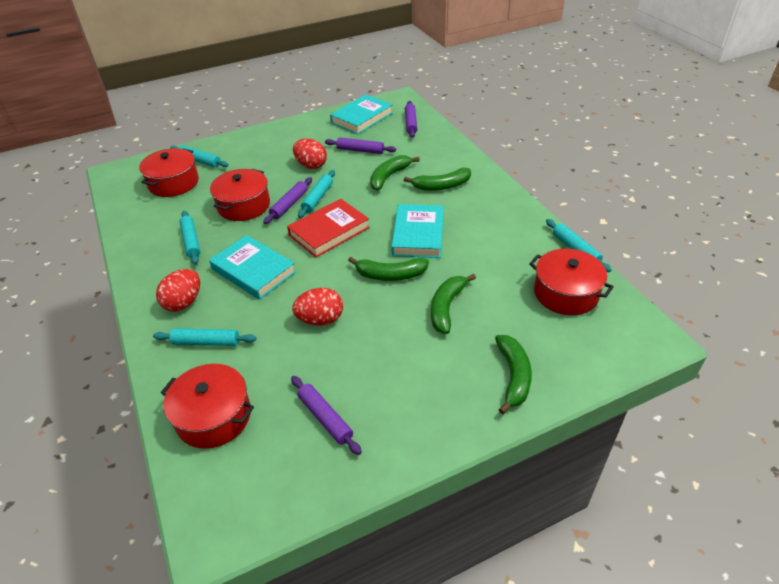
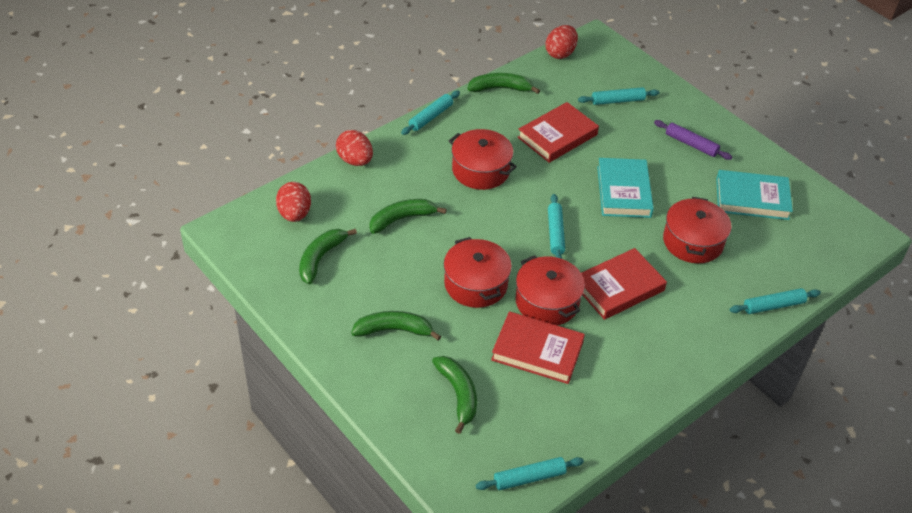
purple rolling pin: 4 -> 1
red book: 1 -> 3
turquoise book: 3 -> 2

